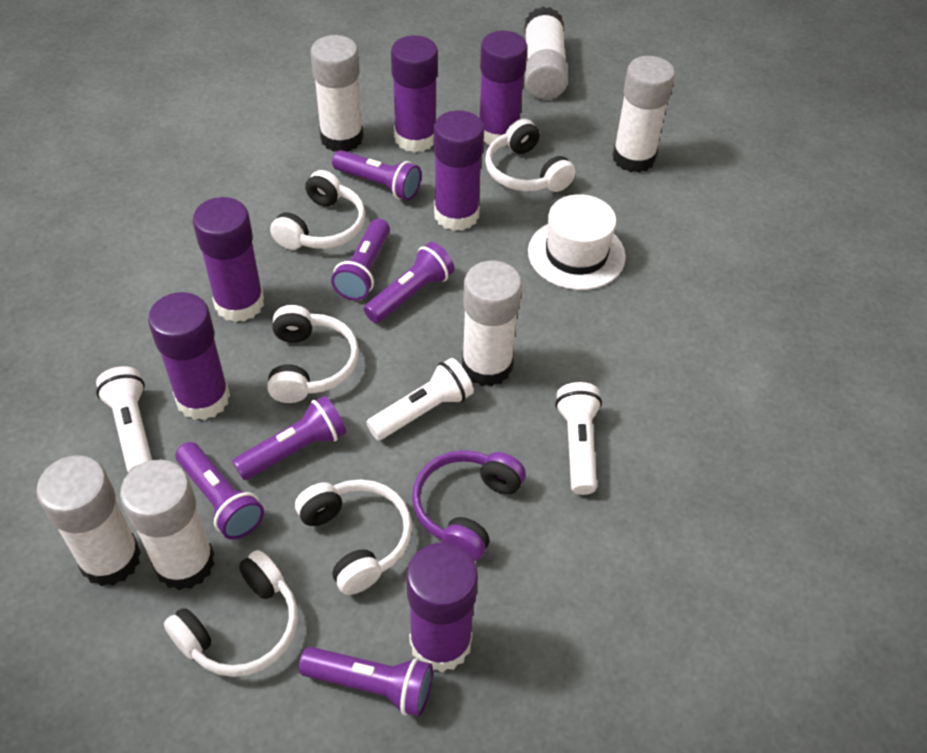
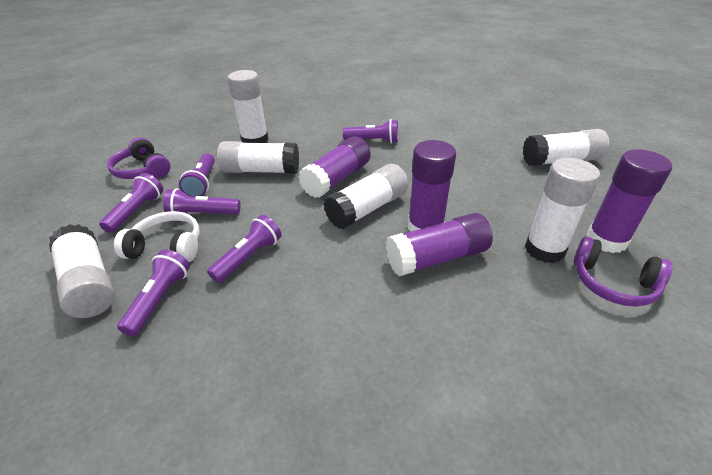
purple glue stick: 6 -> 4
purple headphones: 1 -> 2
white flashlight: 3 -> 0
white hat: 1 -> 0
white headphones: 5 -> 1

